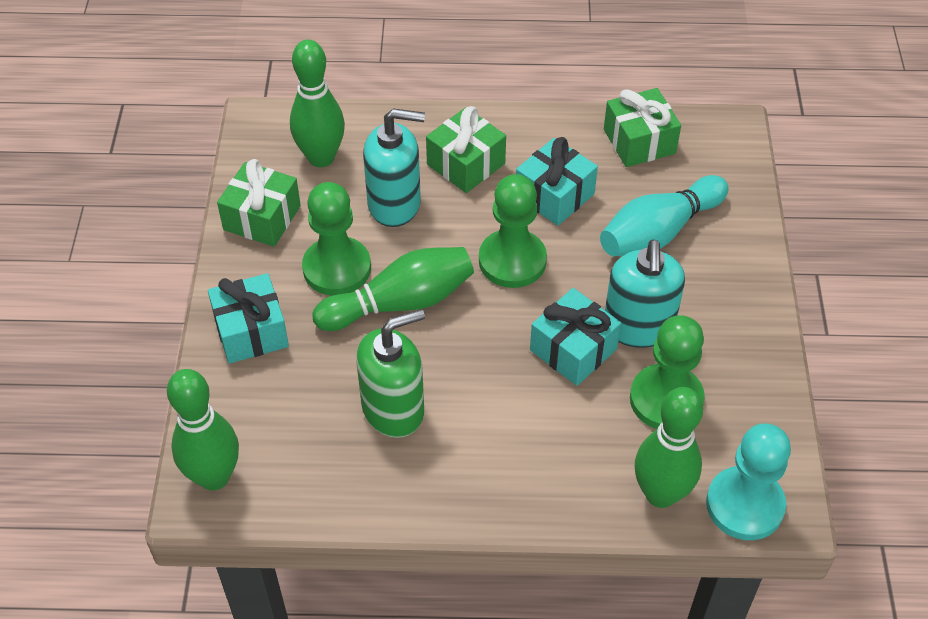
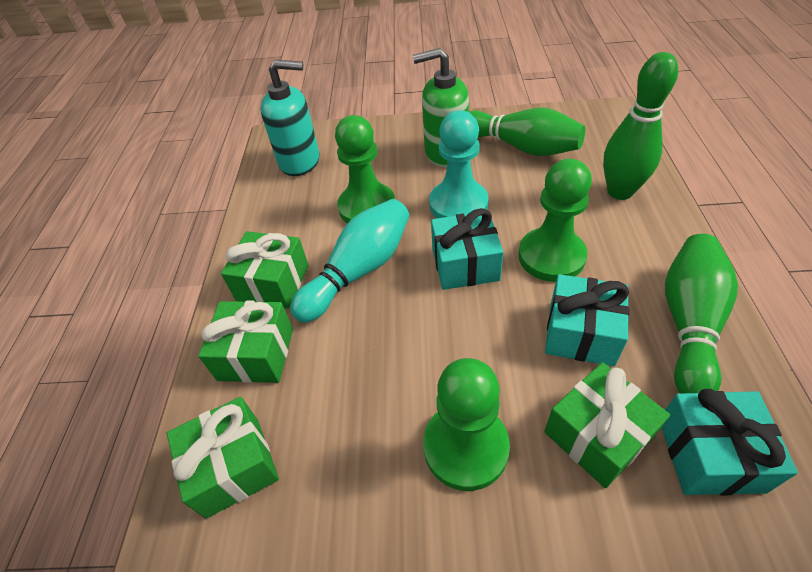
green bowling pin: 4 -> 3
green gift: 3 -> 4
turquoise soap dispenser: 2 -> 1

